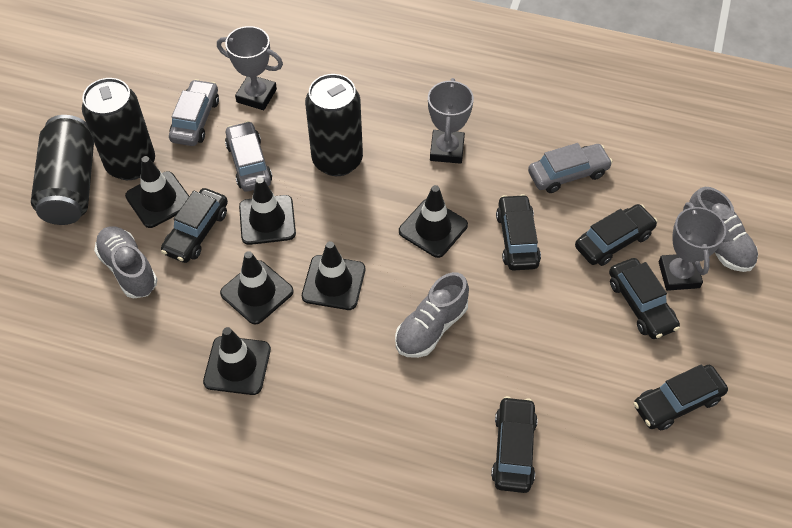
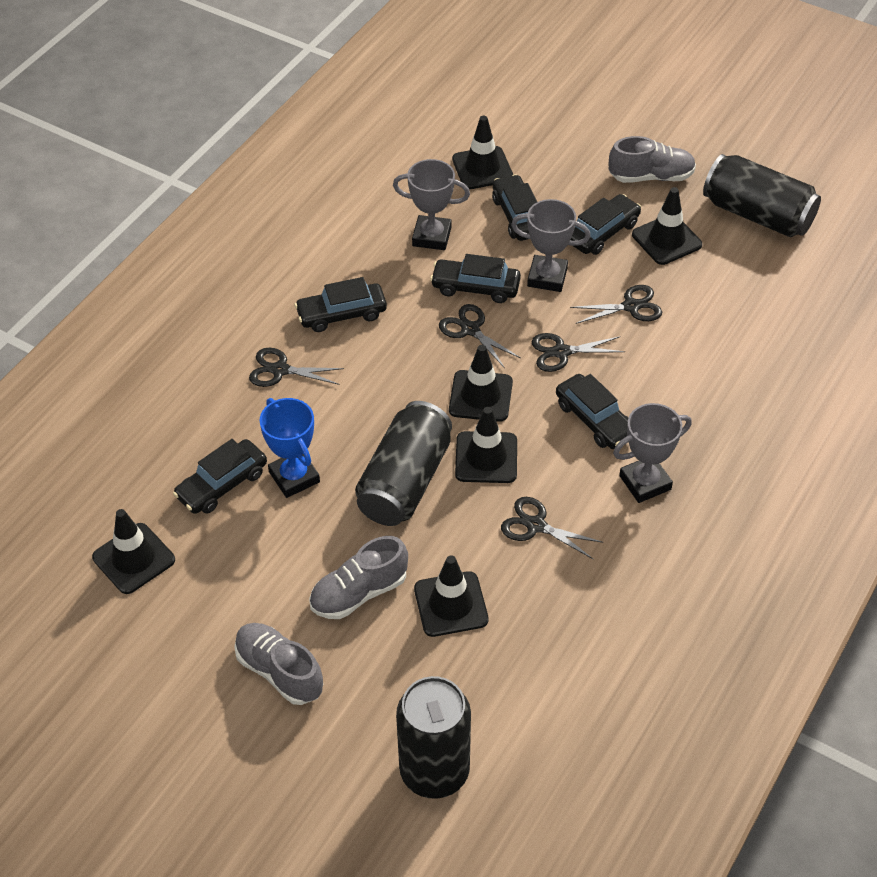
black scissors: 0 -> 5
blue trophy: 0 -> 1
grey car: 3 -> 0

